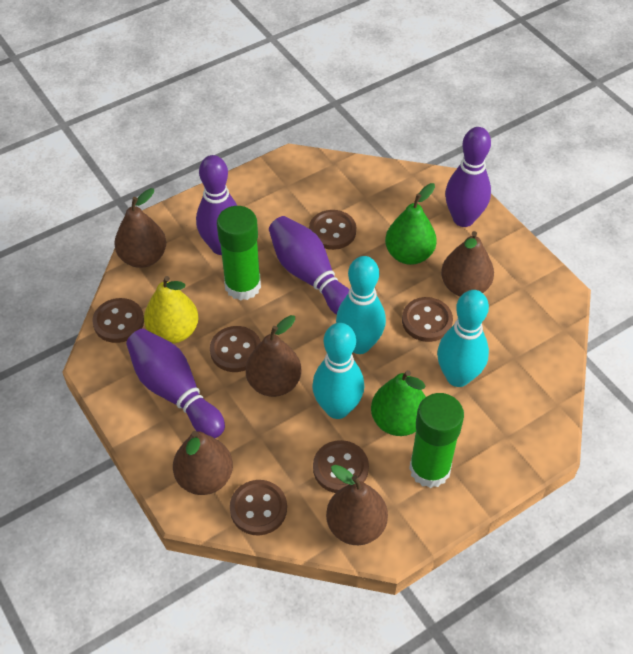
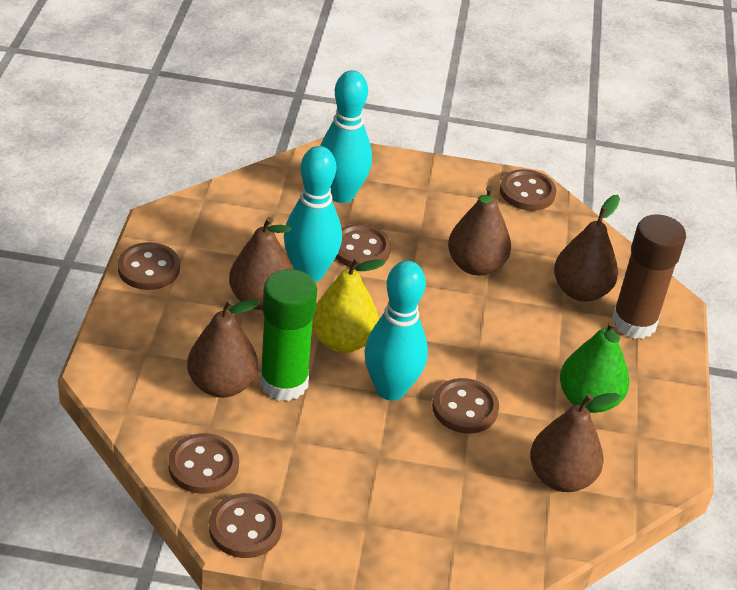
brown glue stick: 0 -> 1
green glue stick: 2 -> 1
green pear: 2 -> 1
purple bowling pin: 4 -> 0

